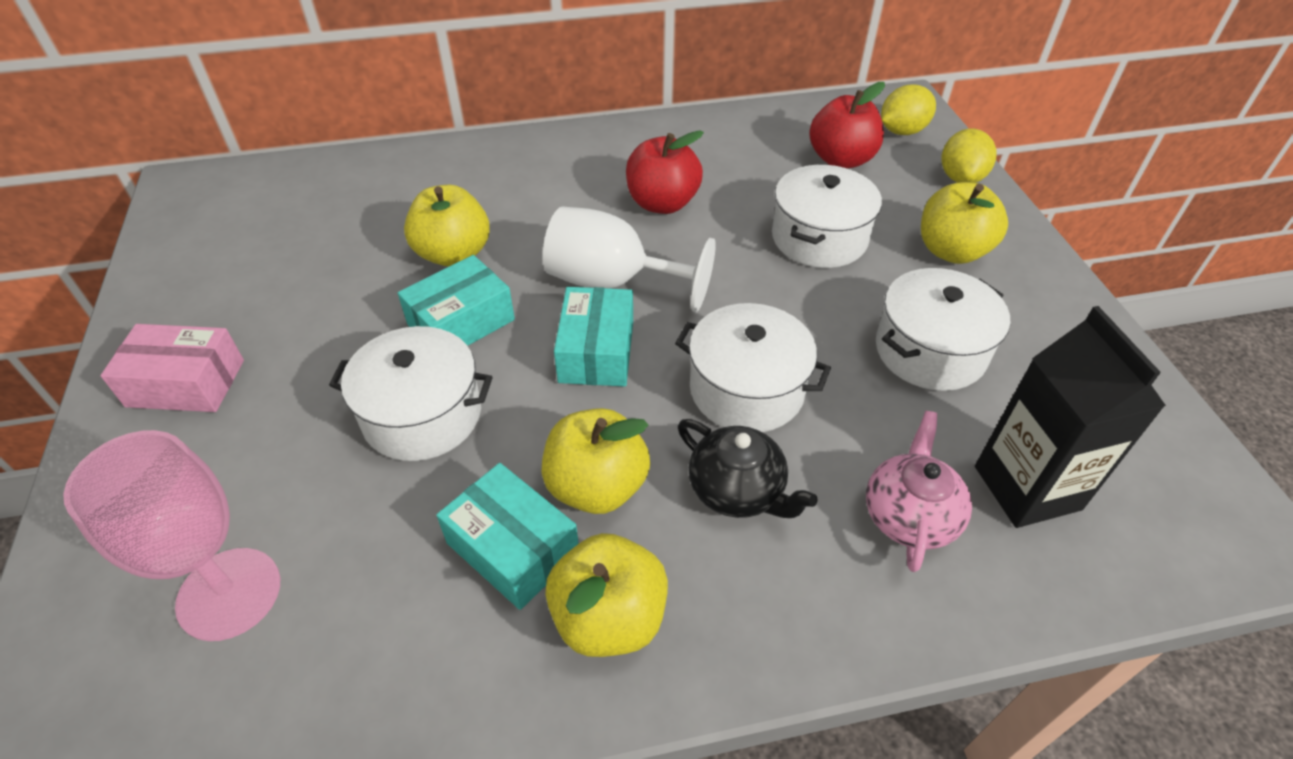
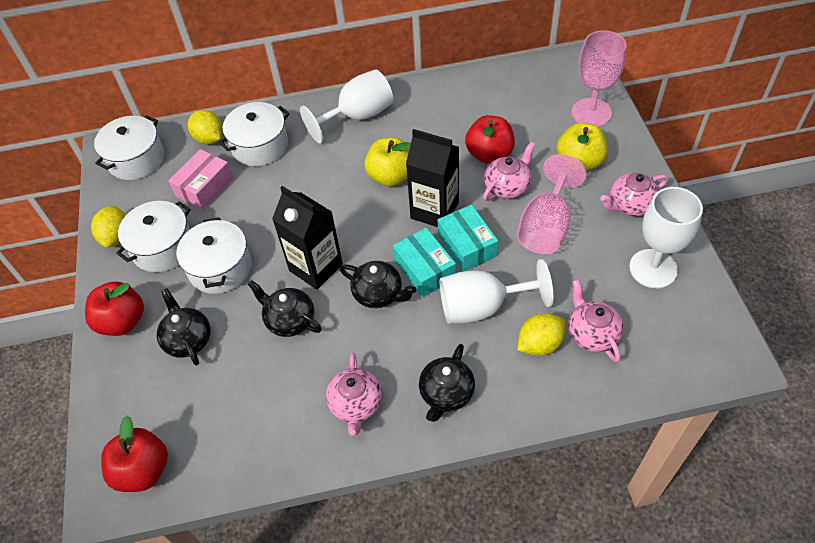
black carton: 1 -> 2
black teapot: 1 -> 4
pink goblet: 1 -> 2
pink teapot: 1 -> 4
red apple: 2 -> 3
turquoise box: 3 -> 2
white goblet: 1 -> 3
yellow apple: 4 -> 2
yellow lemon: 2 -> 3

